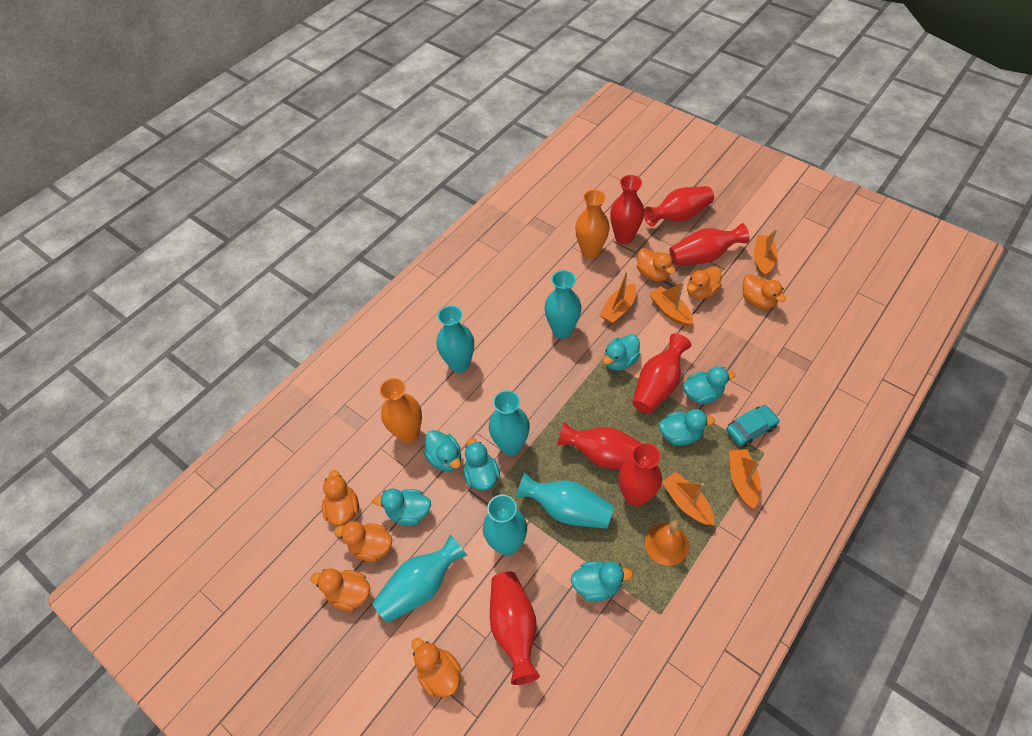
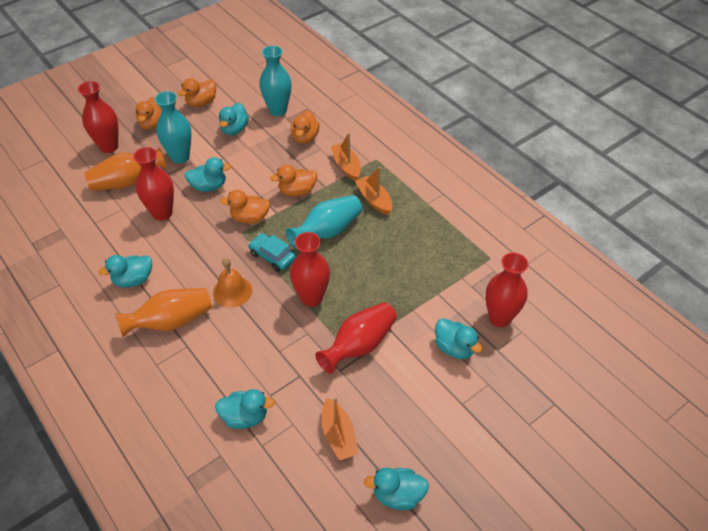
orange boat: 5 -> 3
orange duck: 7 -> 5
red vase: 7 -> 5
turquoise duck: 7 -> 6
turquoise vase: 6 -> 3

